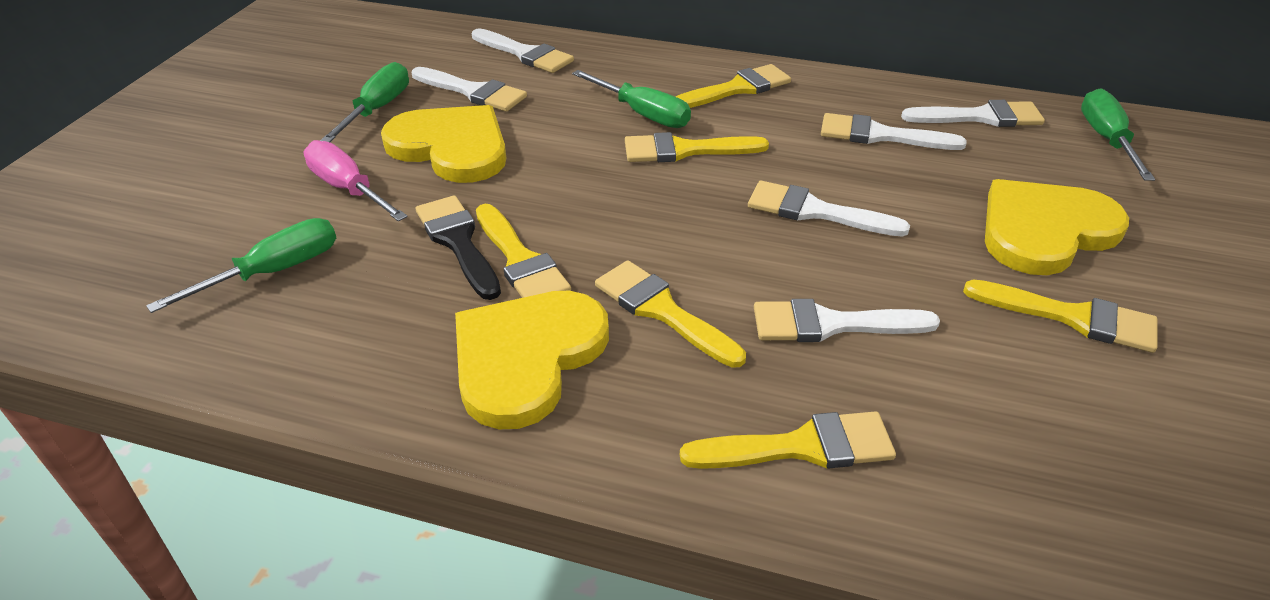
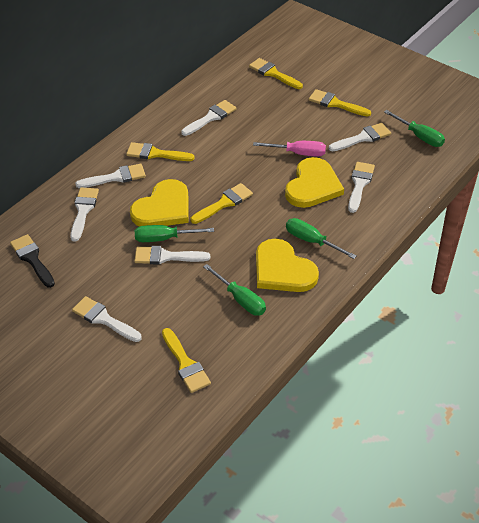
white brush: 6 -> 7
yellow brush: 6 -> 5

